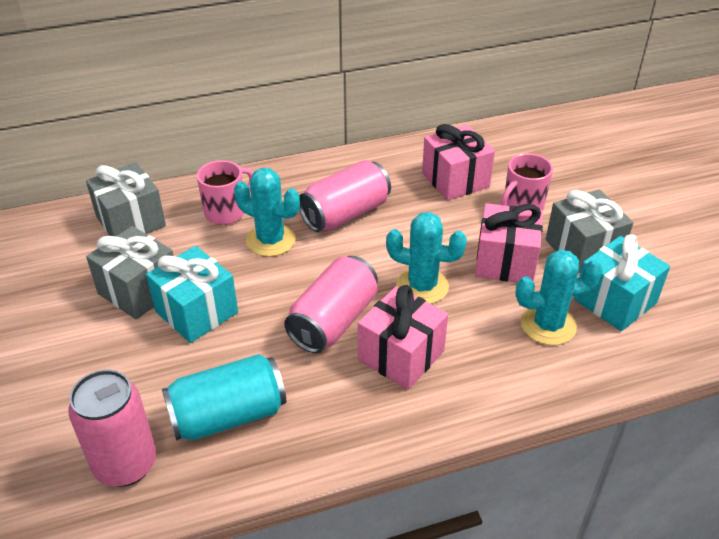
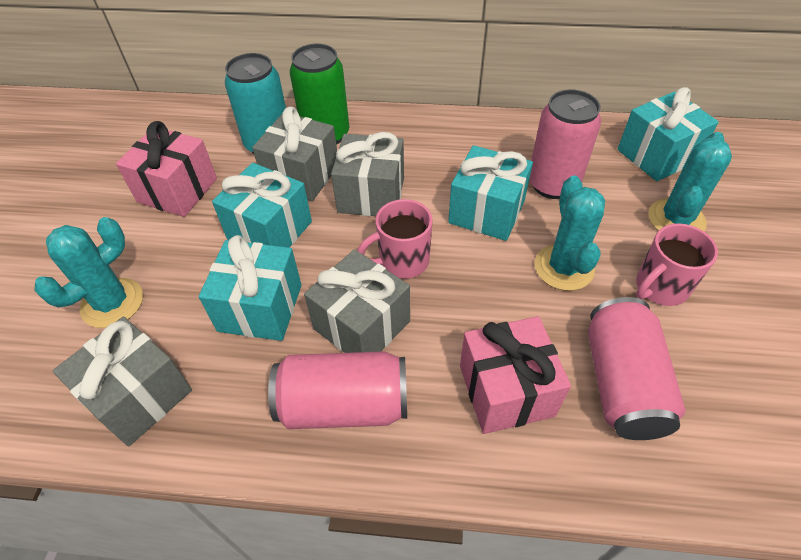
green can: 0 -> 1
grey gift: 3 -> 4
pink gift: 3 -> 2
turquoise gift: 2 -> 4

